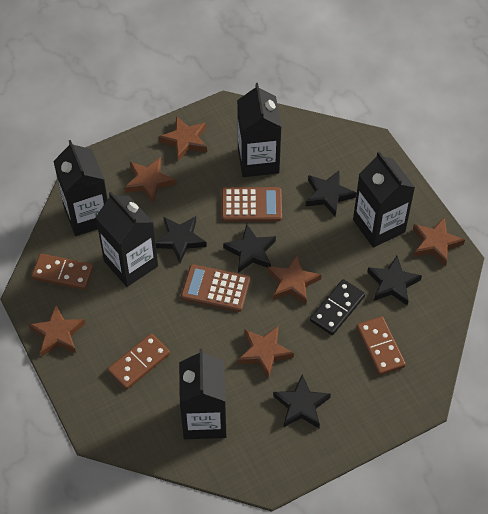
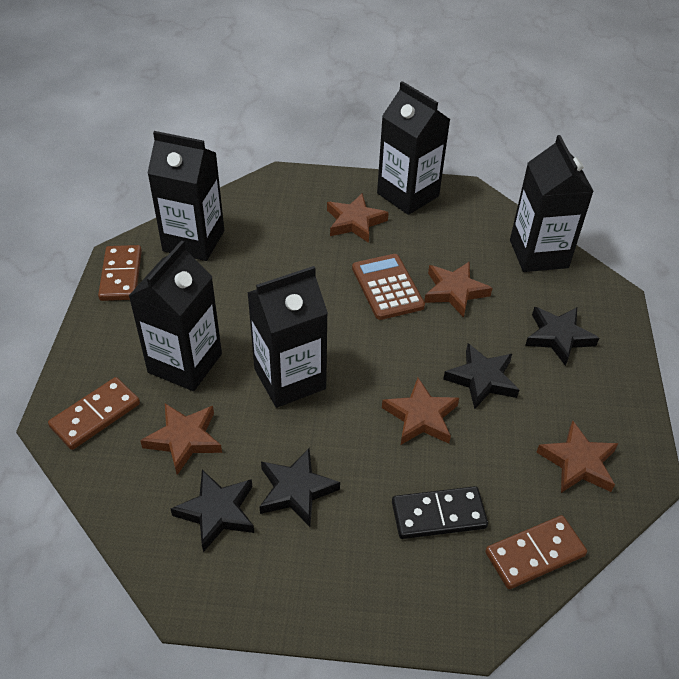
black star: 5 -> 4
brown calculator: 2 -> 1
brown star: 6 -> 5

